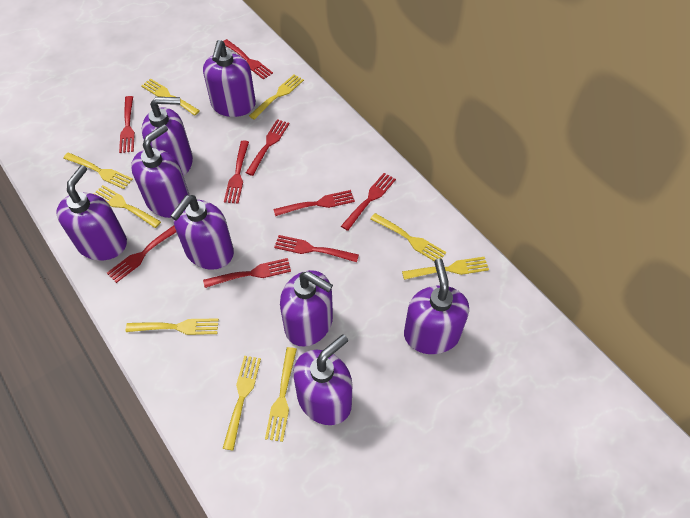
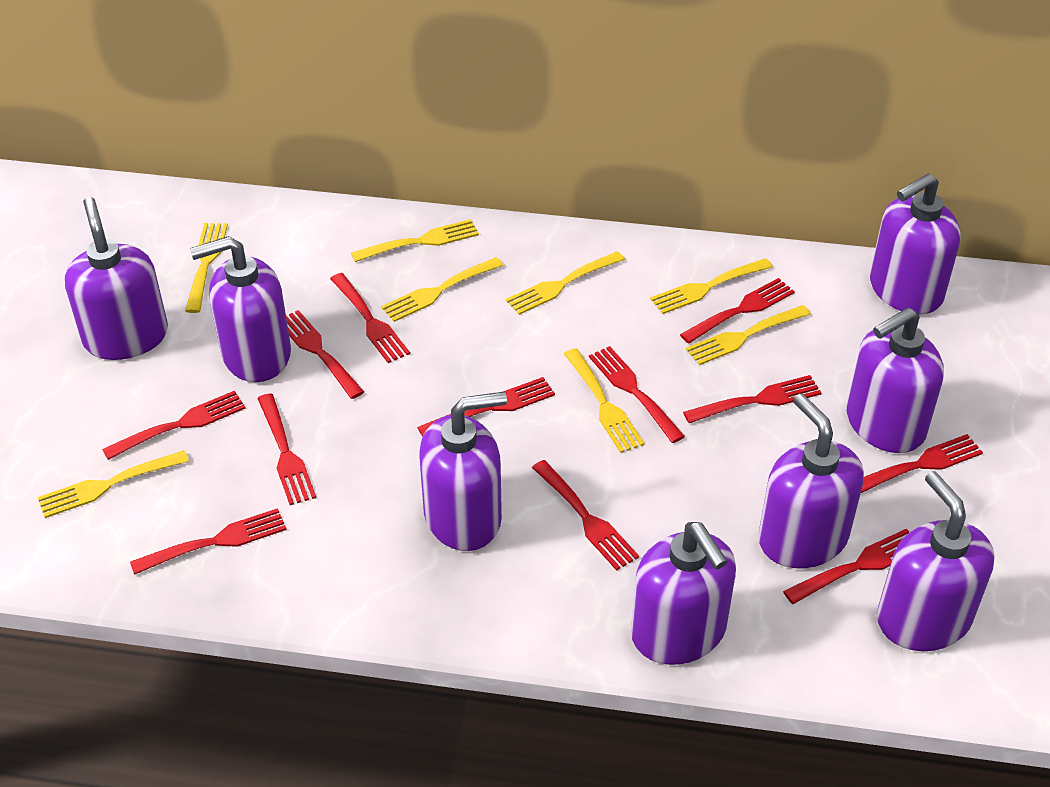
red fork: 9 -> 12
yellow fork: 9 -> 8

